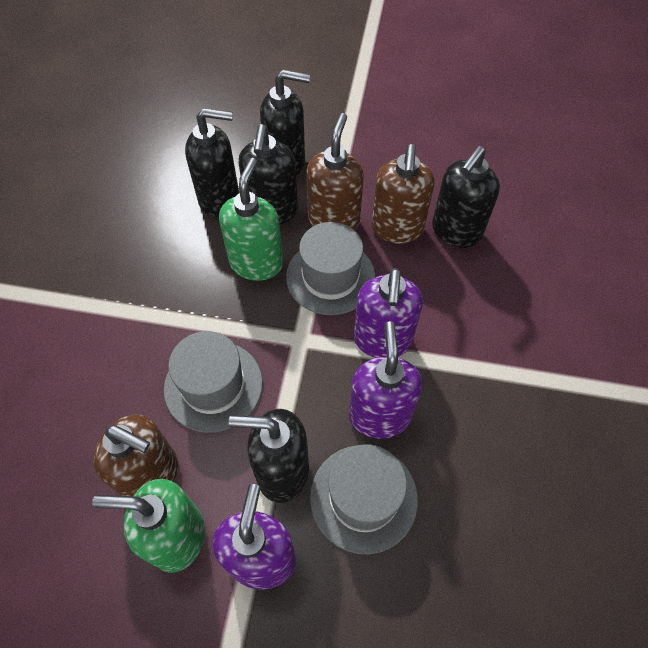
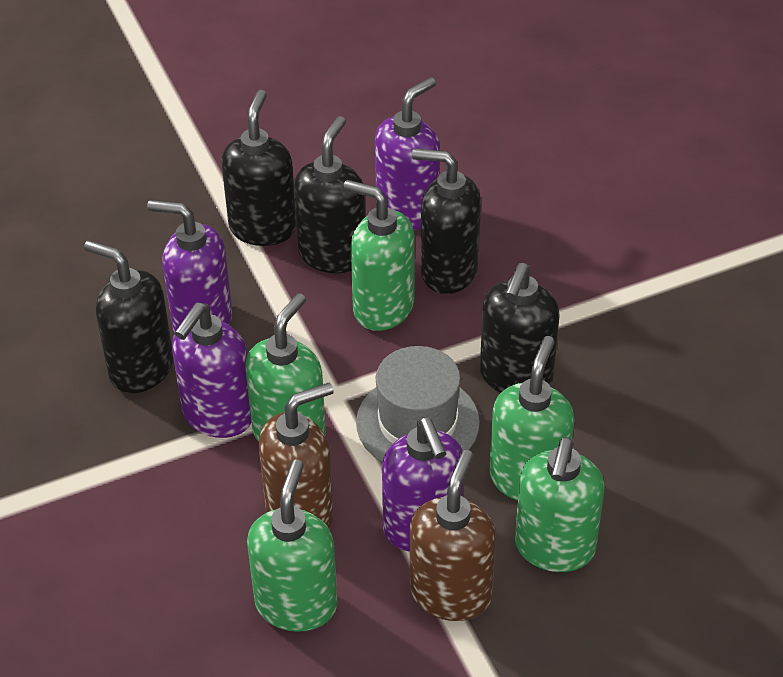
brown soap dispenser: 3 -> 2
green soap dispenser: 2 -> 5
grey hat: 3 -> 1
purple soap dispenser: 3 -> 4

